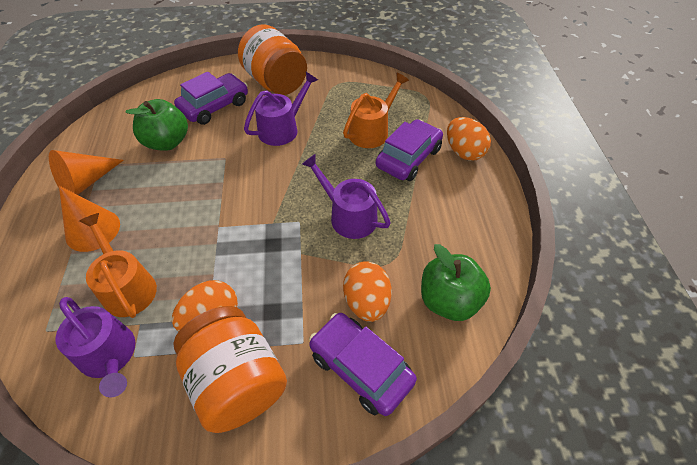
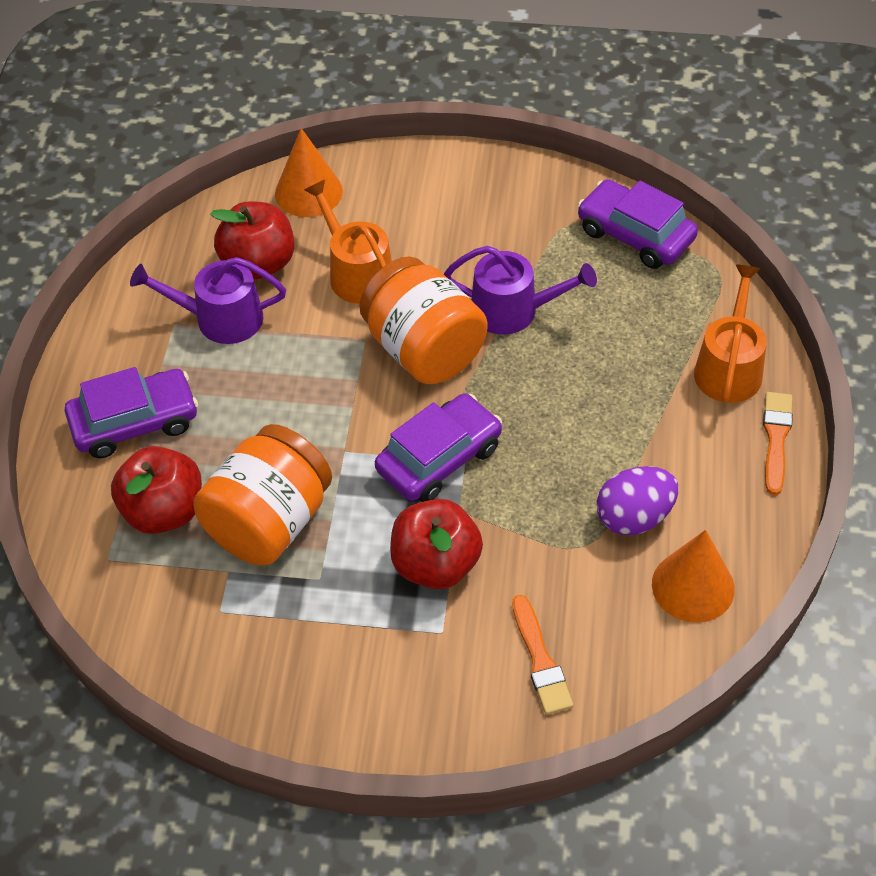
green apple: 2 -> 0
orange brush: 0 -> 2
orange egg: 3 -> 0
purple egg: 0 -> 1
purple watering can: 3 -> 2
red apple: 0 -> 3

